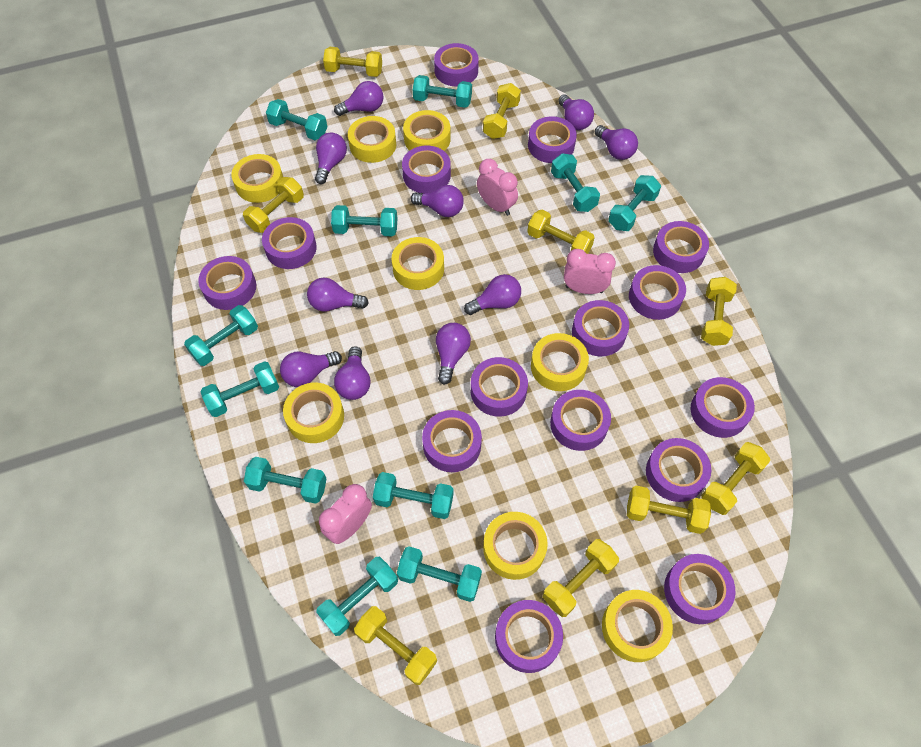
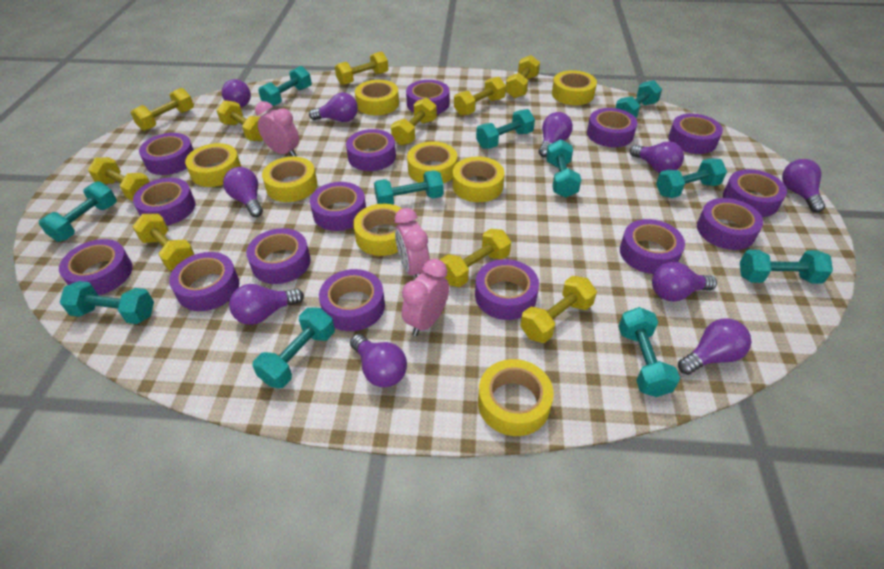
yellow dumbbell: 9 -> 10

